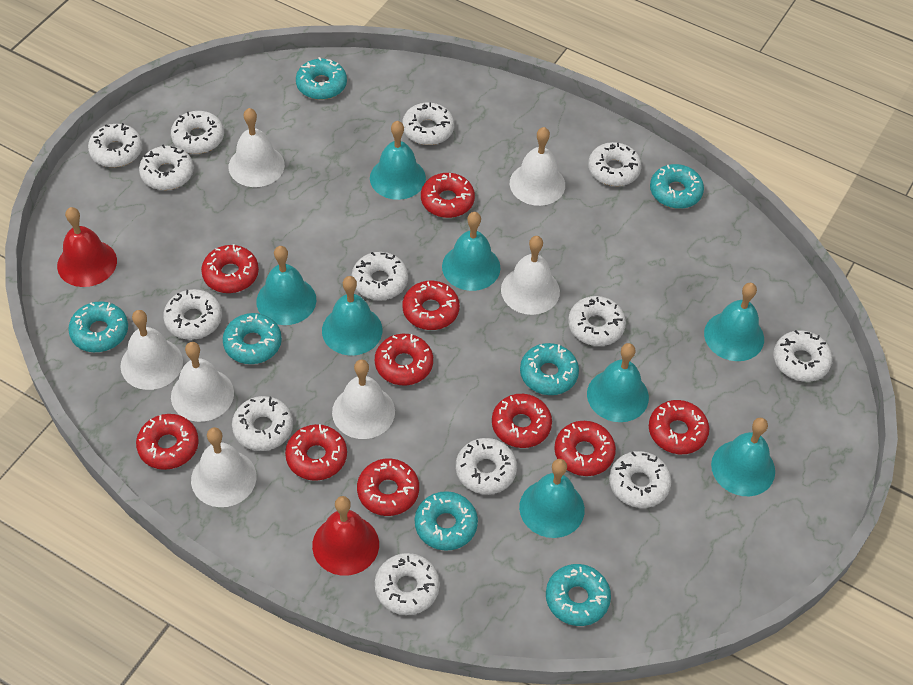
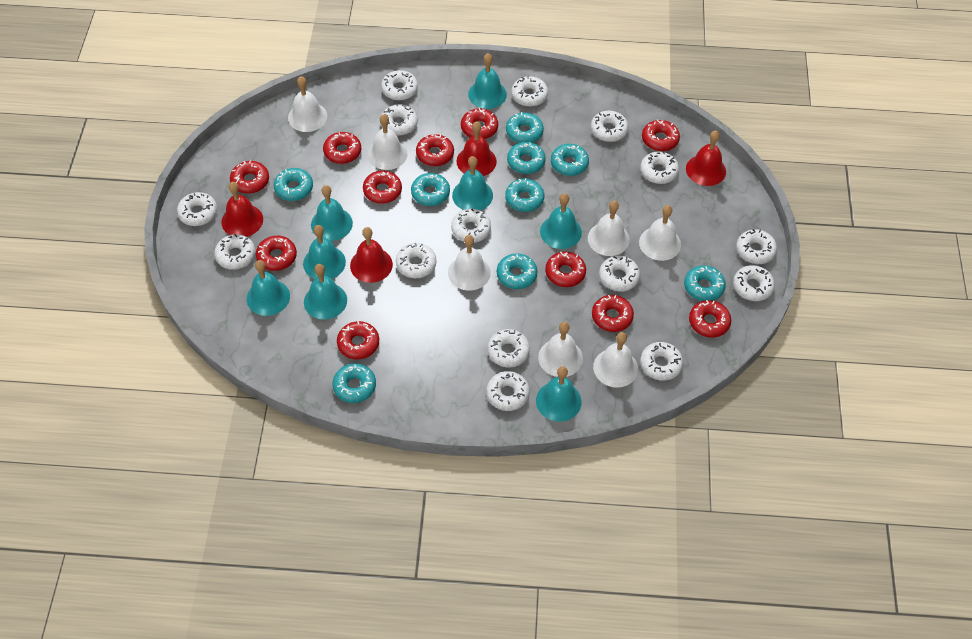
red bell: 2 -> 4
red donut: 10 -> 11
turquoise donut: 7 -> 9
white donut: 13 -> 15

